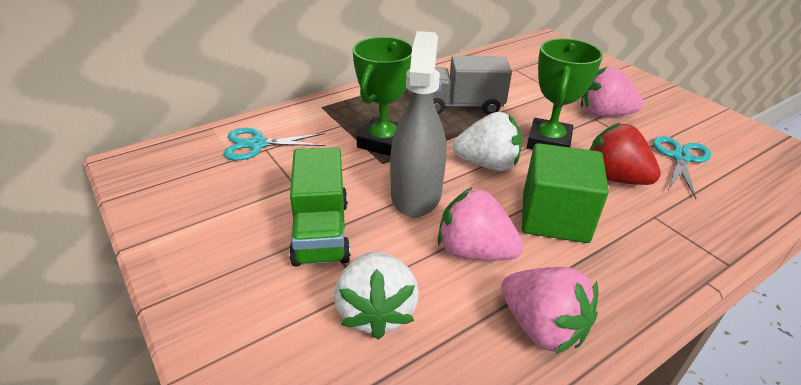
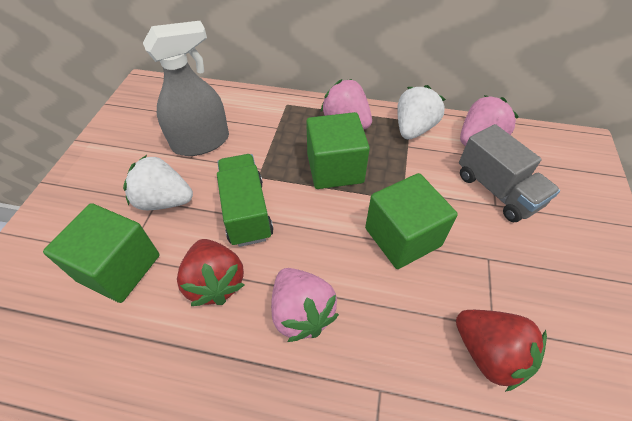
green cube: 1 -> 3
green trophy: 2 -> 0
red strawberry: 1 -> 2
turquoise scissors: 2 -> 0

